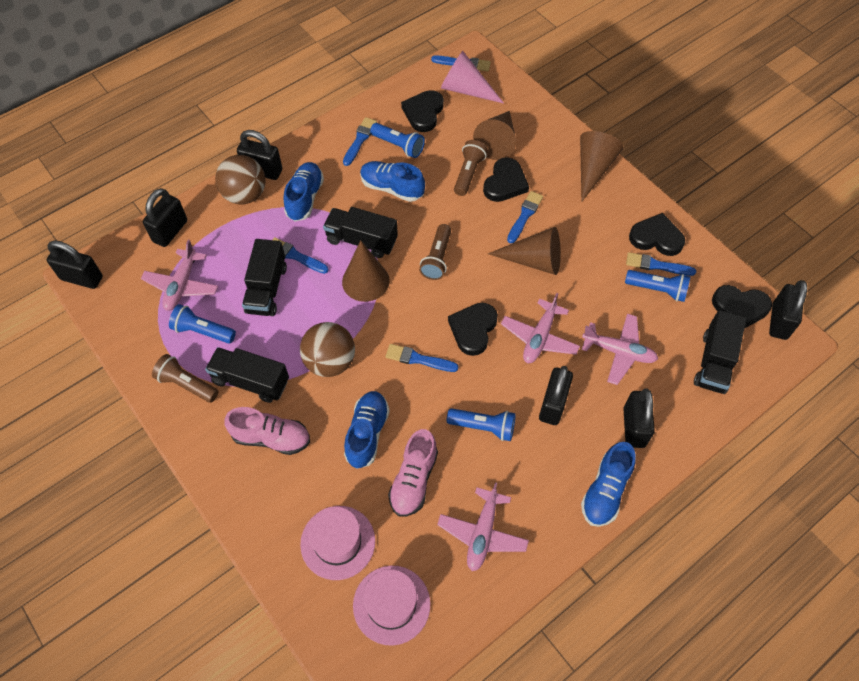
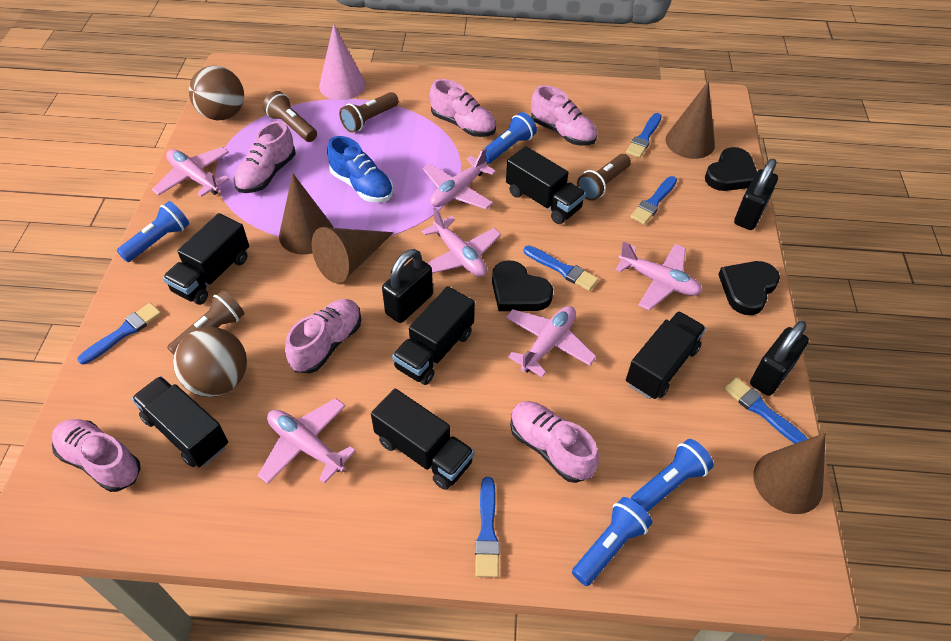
black heart: 5 -> 3
black padlock: 6 -> 3
black truck: 4 -> 6
blue shoe: 4 -> 1
brown flashlight: 3 -> 4
pink hat: 2 -> 0
pink plane: 4 -> 6
pink shoe: 2 -> 6

